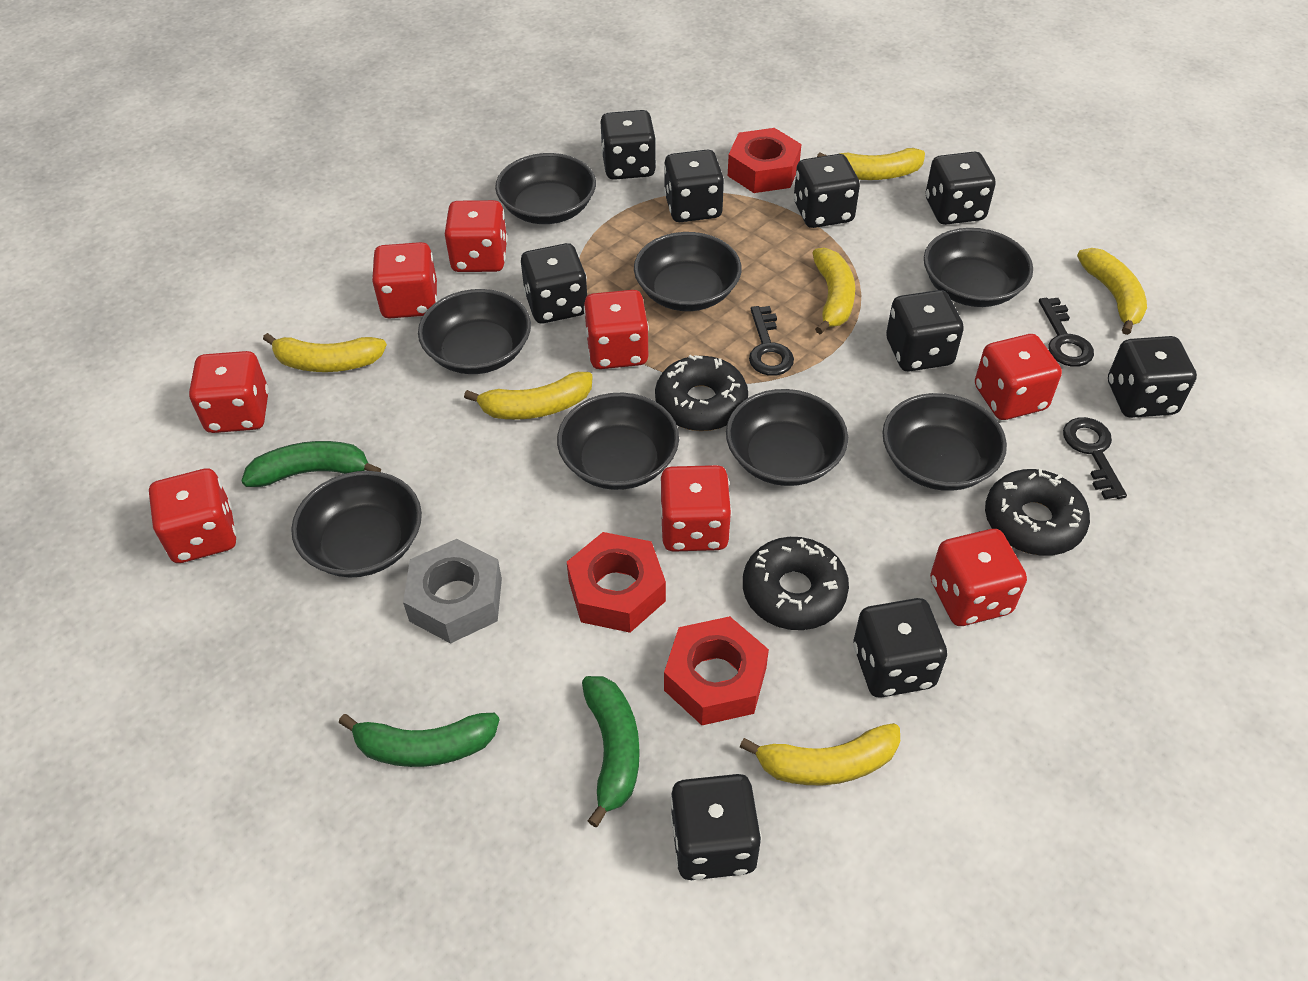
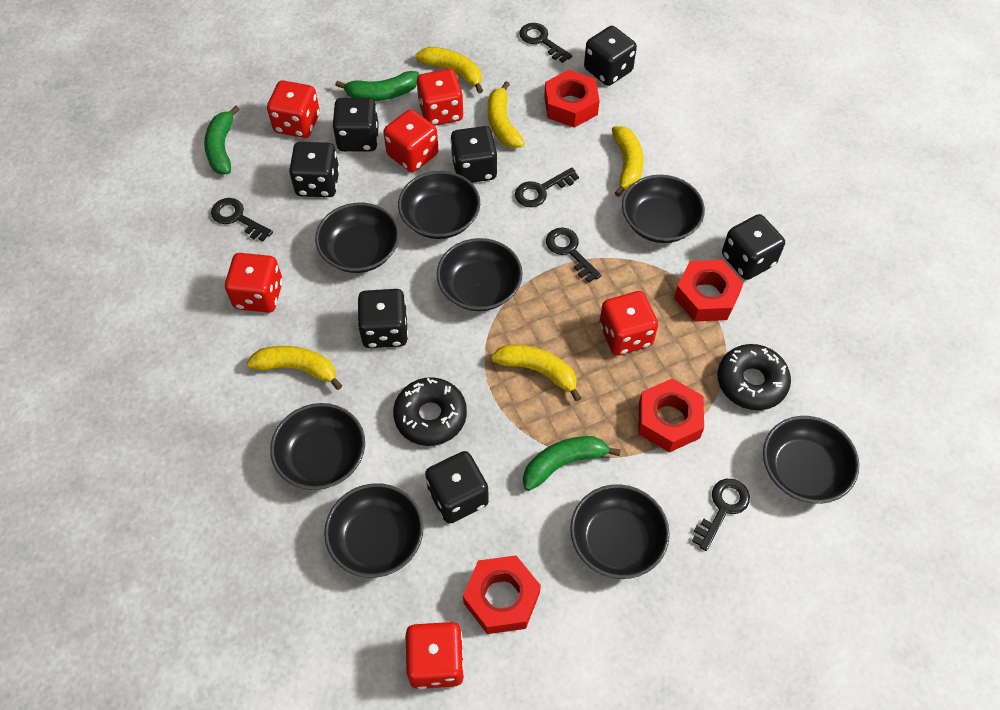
black dice: 9 -> 7
black donut: 3 -> 2
black key: 3 -> 5
grey nut: 1 -> 0
red dice: 8 -> 6
red nut: 3 -> 4
yellow banana: 6 -> 5

